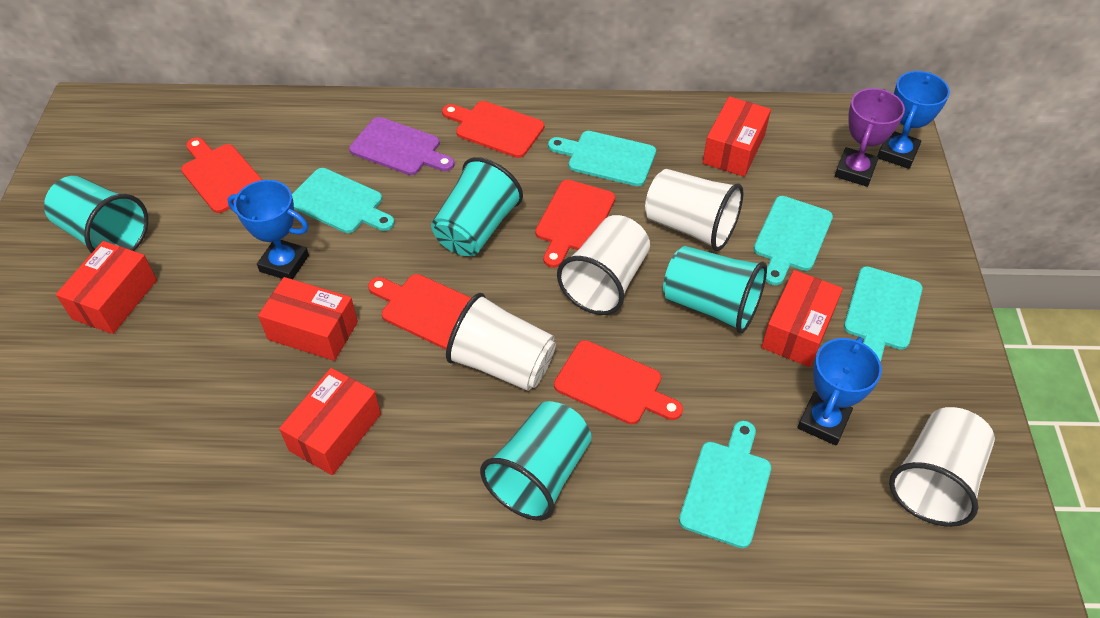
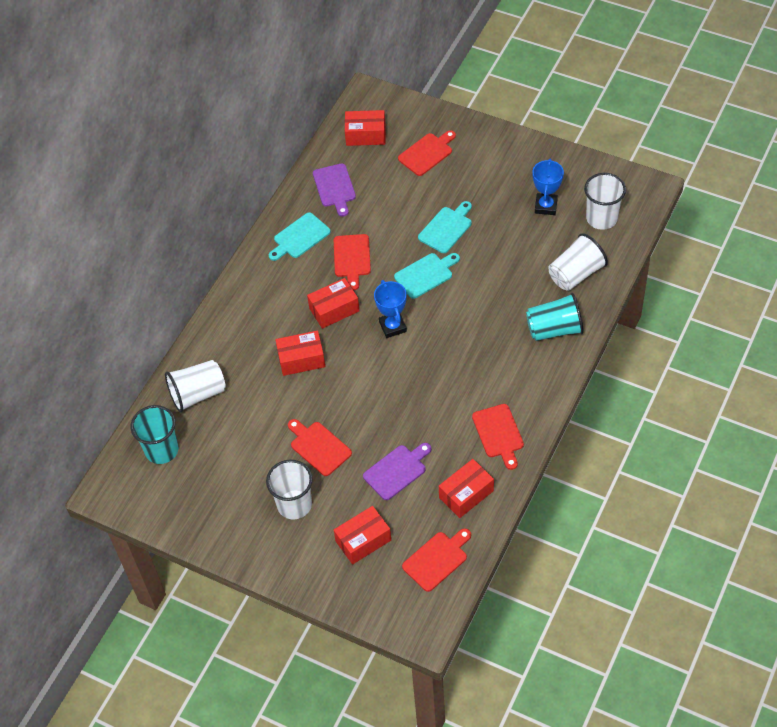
blue trophy: 3 -> 2
purple cutting board: 1 -> 2
purple trophy: 1 -> 0
turquoise cup: 4 -> 2
turquoise cutting board: 5 -> 3

